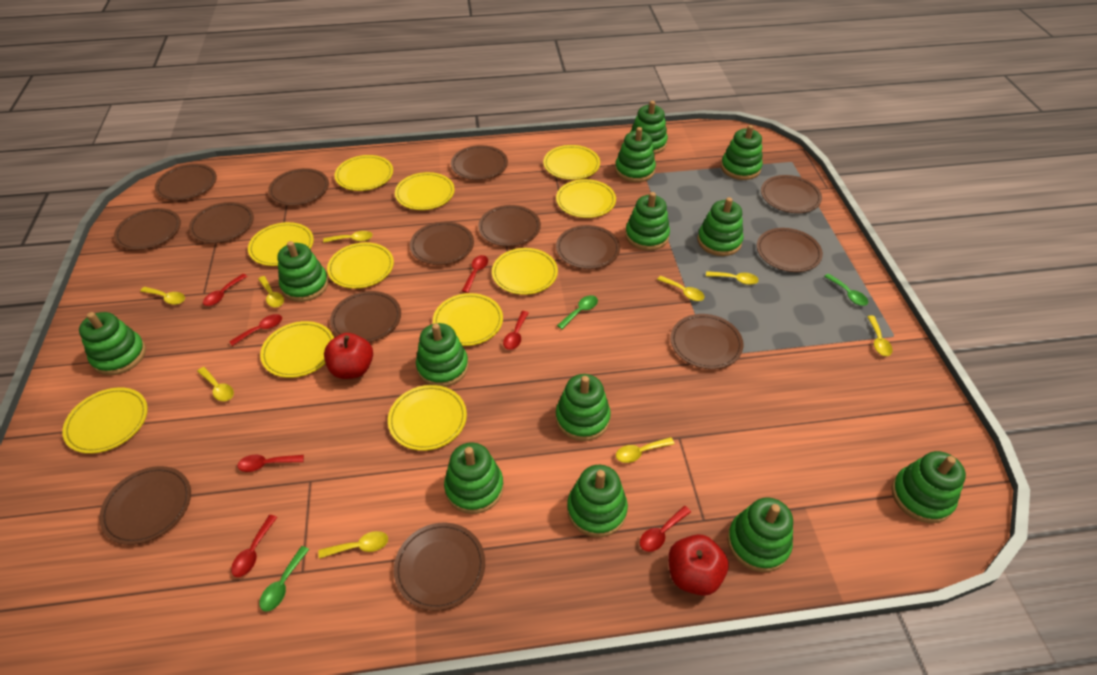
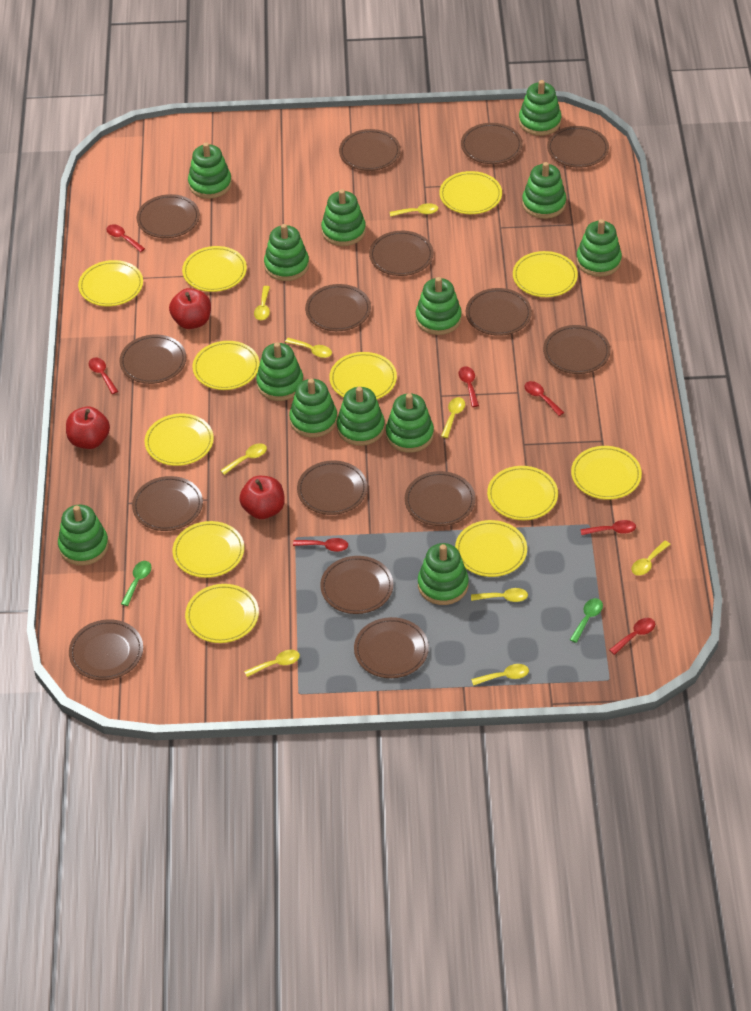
brown plate: 14 -> 15
green spoon: 3 -> 2
red apple: 2 -> 3
yellow plate: 11 -> 12

